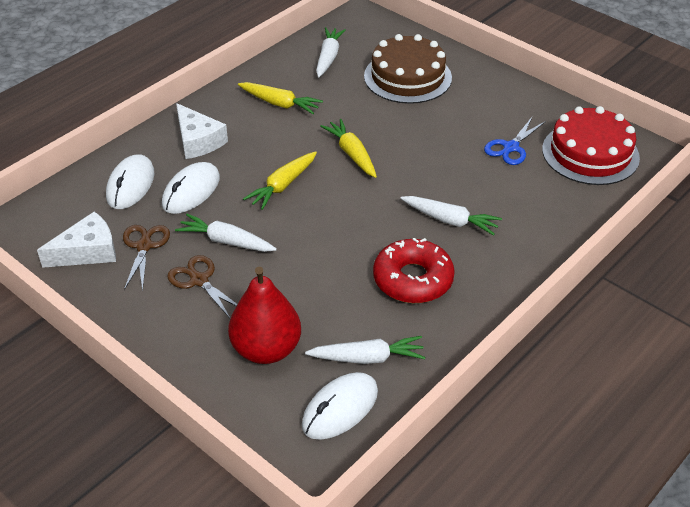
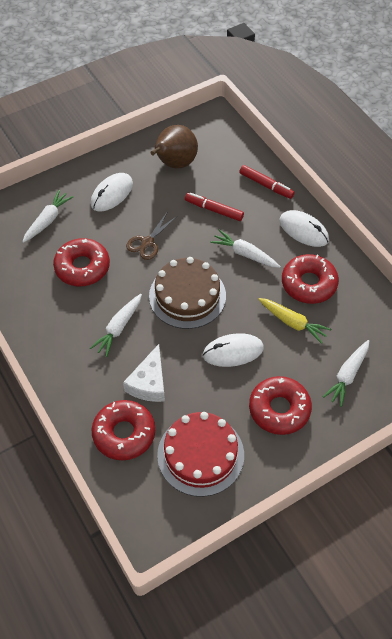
blue scissors: 1 -> 0
brown pear: 0 -> 1
brown scissors: 2 -> 1
red donut: 1 -> 4
red marker: 0 -> 2
red pear: 1 -> 0
white cheese: 2 -> 1
yellow carrot: 3 -> 1

